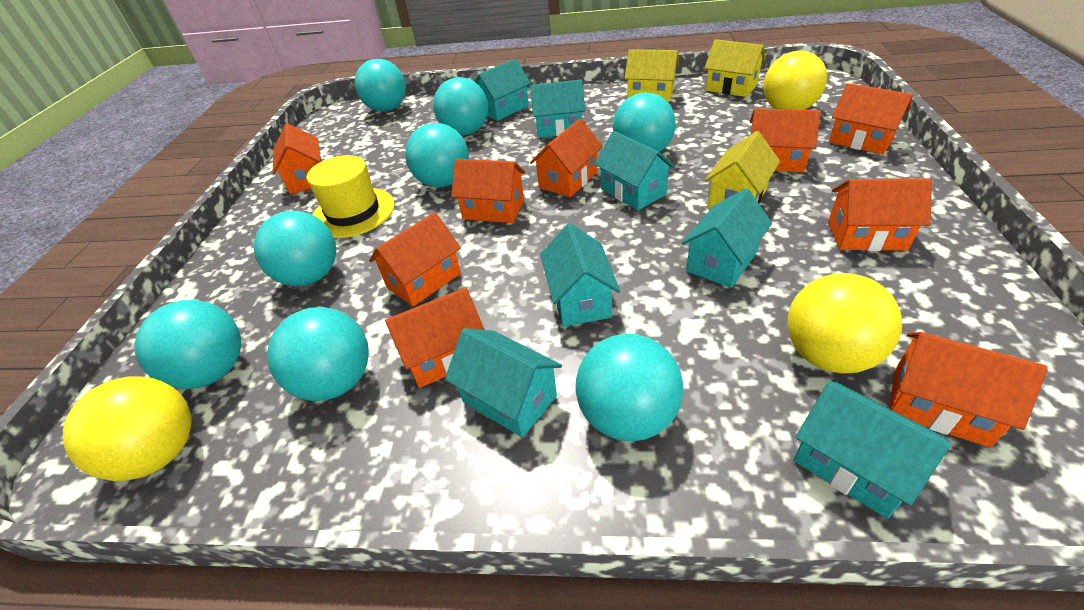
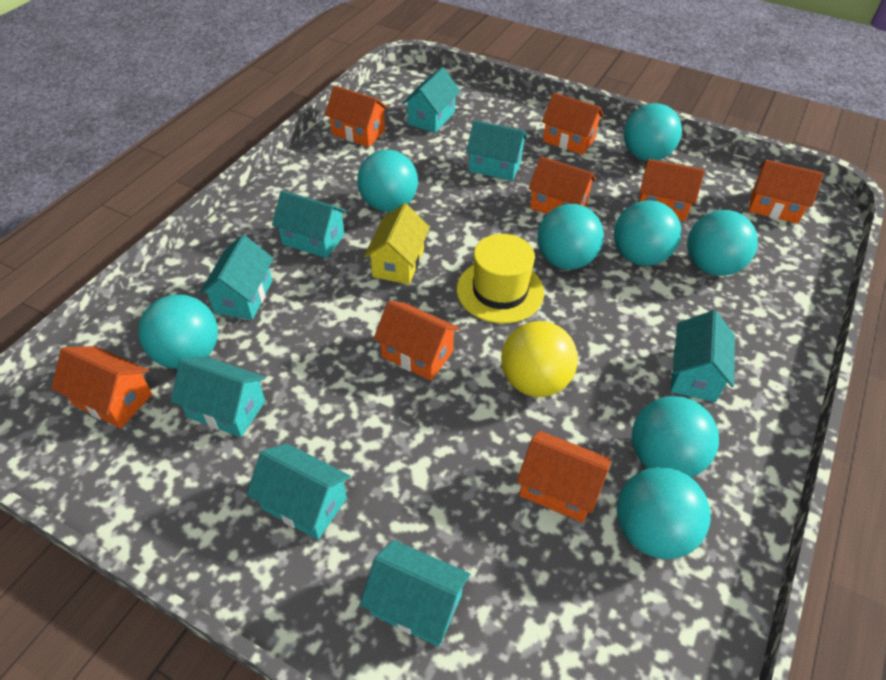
orange house: 9 -> 8
turquoise house: 7 -> 8
yellow ball: 3 -> 1
yellow house: 3 -> 1

